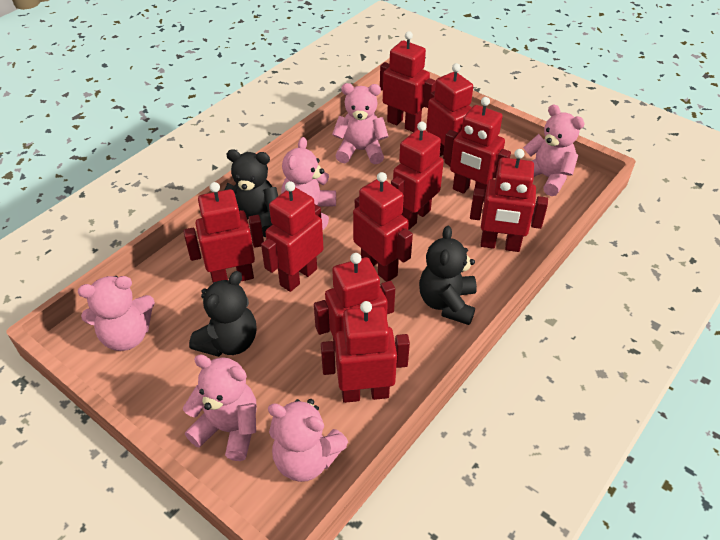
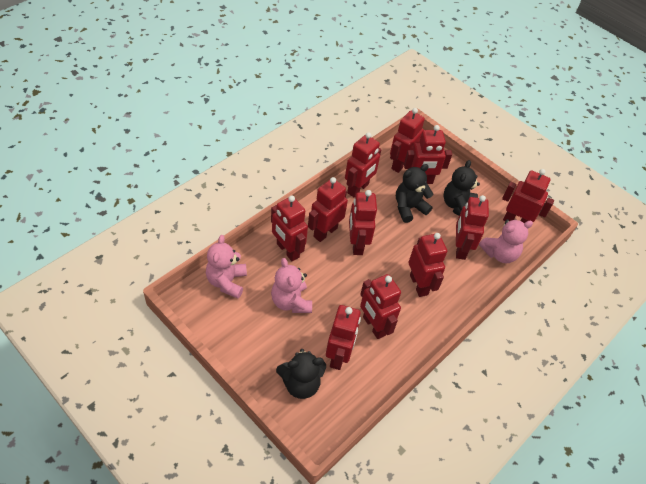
pink teddy bear: 6 -> 3
red robot: 10 -> 11

